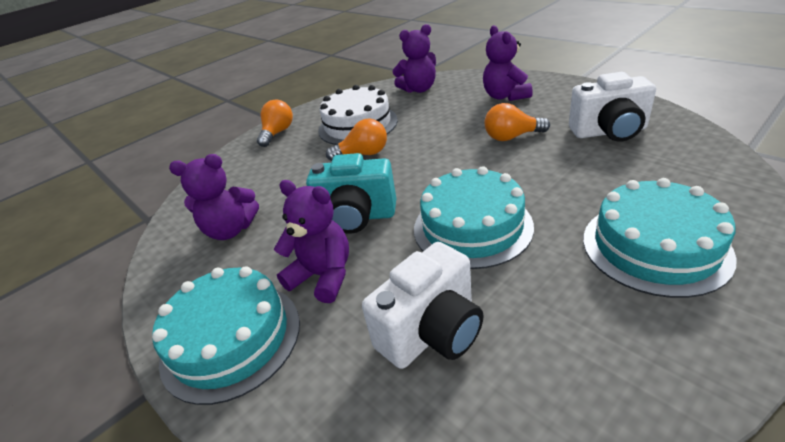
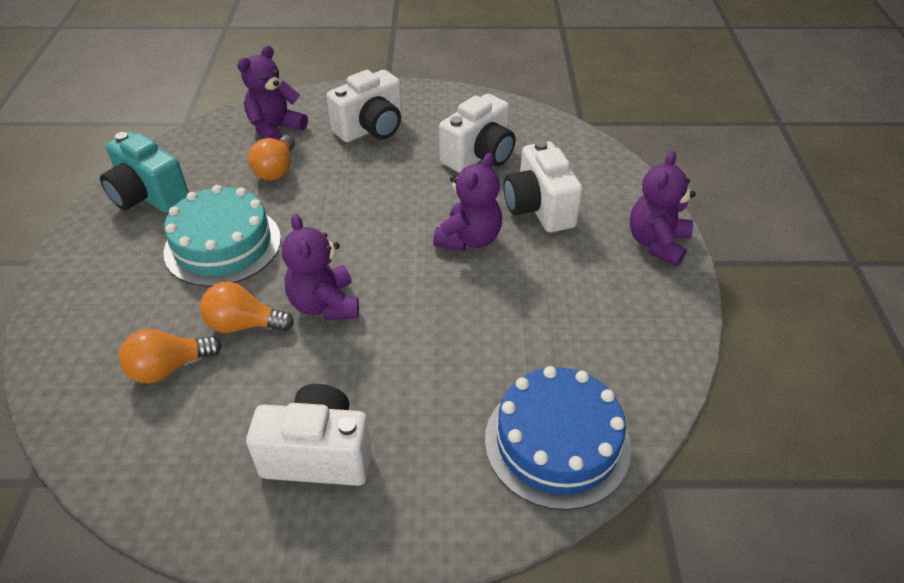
blue cake: 0 -> 1
turquoise cake: 3 -> 1
white cake: 1 -> 0
white camera: 2 -> 4

